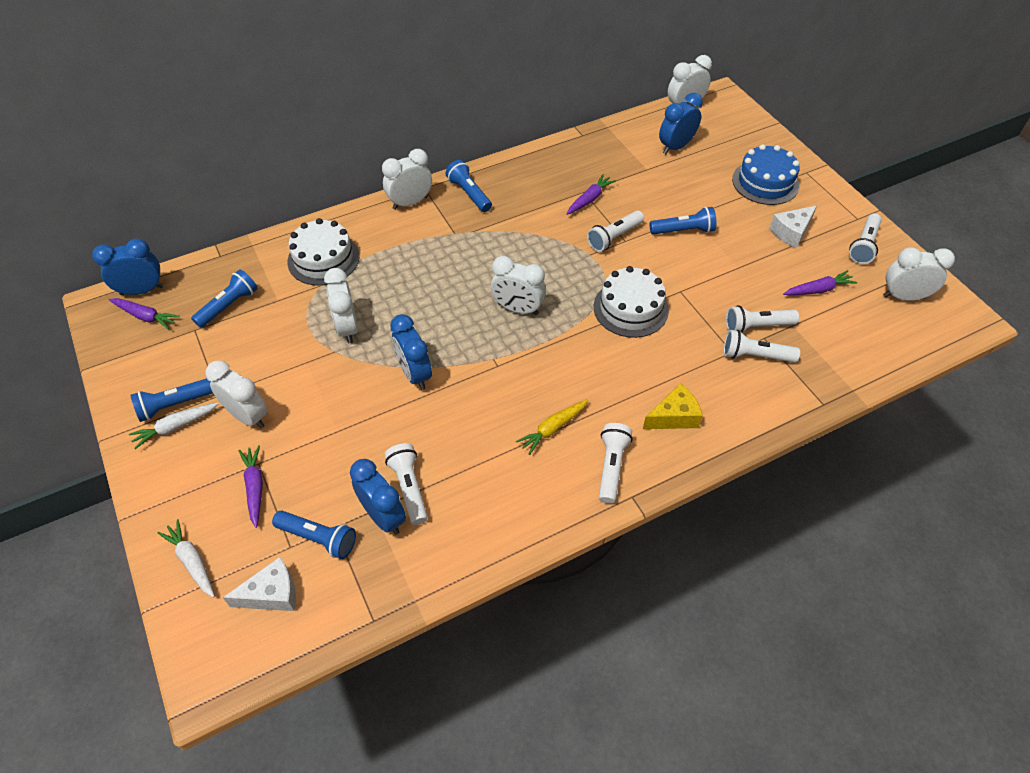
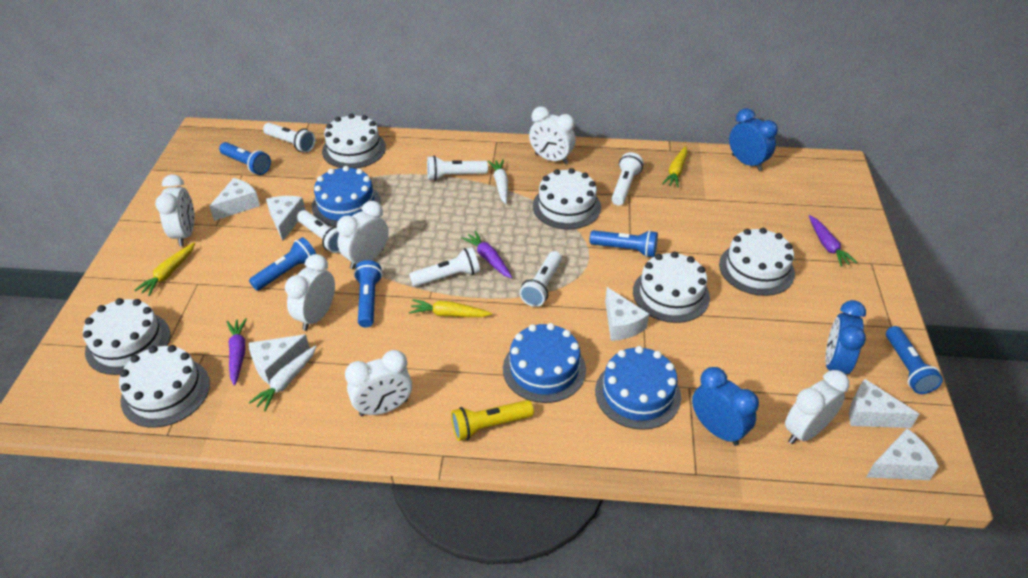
blue cake: 1 -> 3
blue clock: 4 -> 3
purple carrot: 4 -> 3
white cake: 2 -> 6
white cheese: 2 -> 6
yellow carrot: 1 -> 3
yellow cheese: 1 -> 0
yellow flashlight: 0 -> 1

